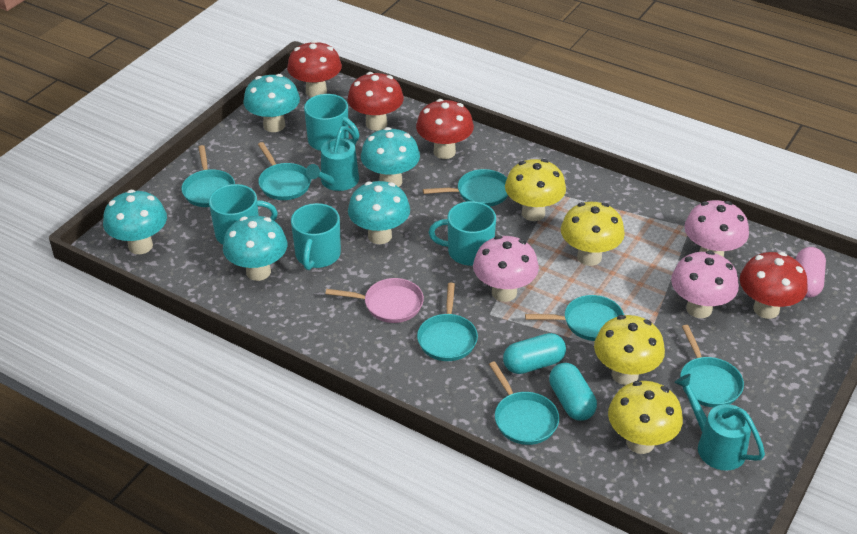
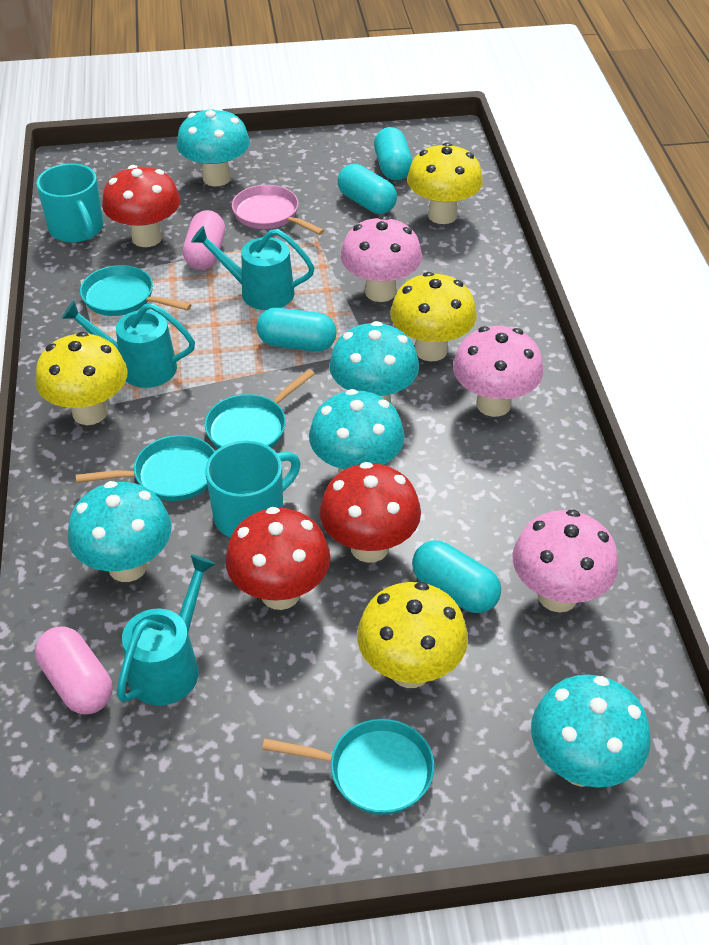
pink capsule: 1 -> 2
red mushroom: 4 -> 3
turquoise capsule: 2 -> 4
turquoise mug: 4 -> 2
turquoise pan: 7 -> 4
turquoise watering can: 2 -> 3

